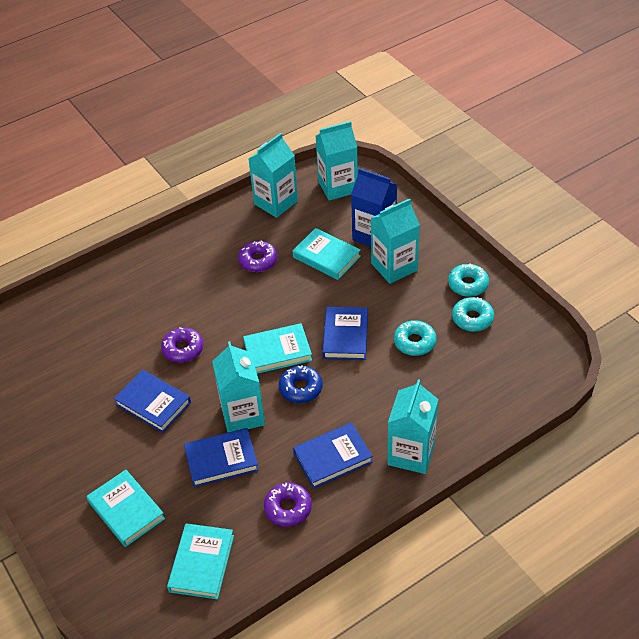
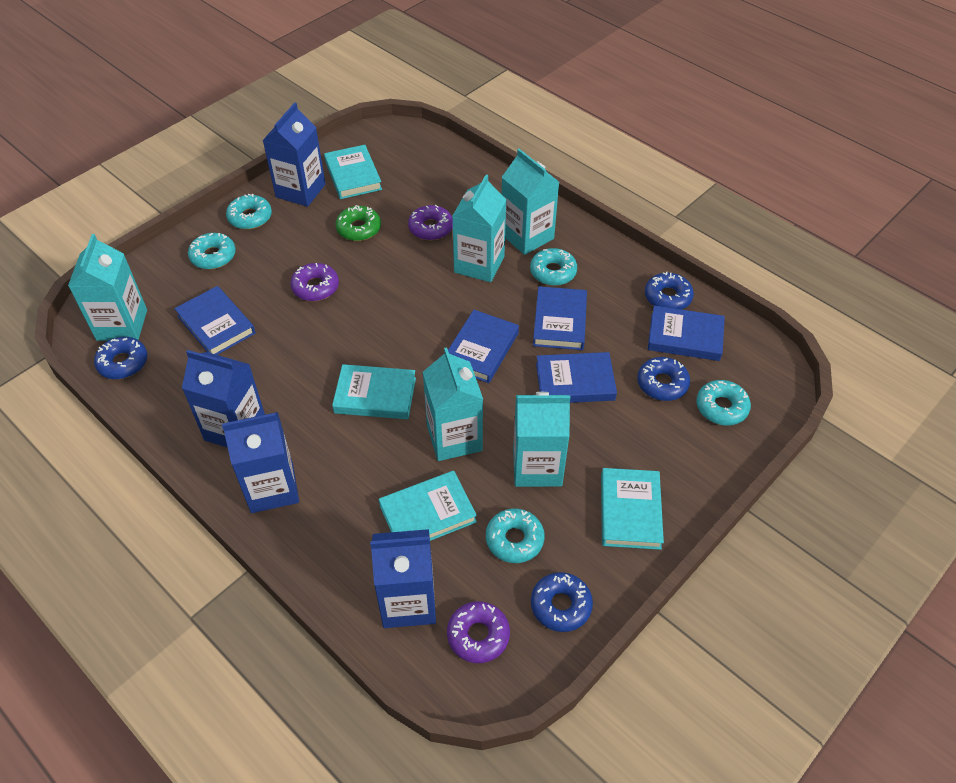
blue book: 4 -> 5
blue carton: 1 -> 4
blue donut: 1 -> 4
green donut: 0 -> 1
turquoise donut: 3 -> 5

